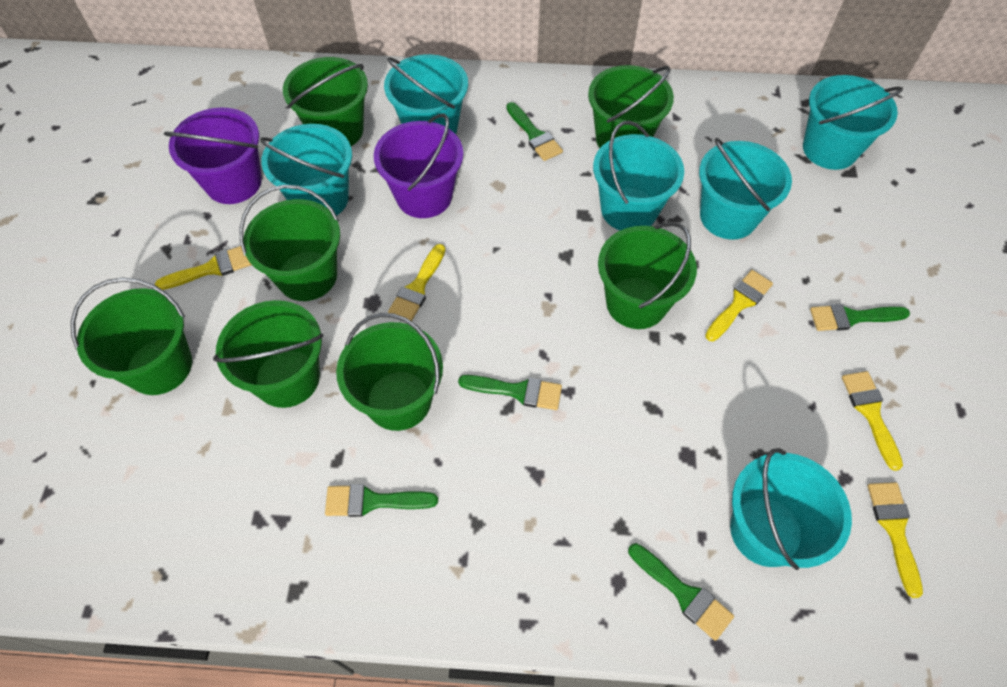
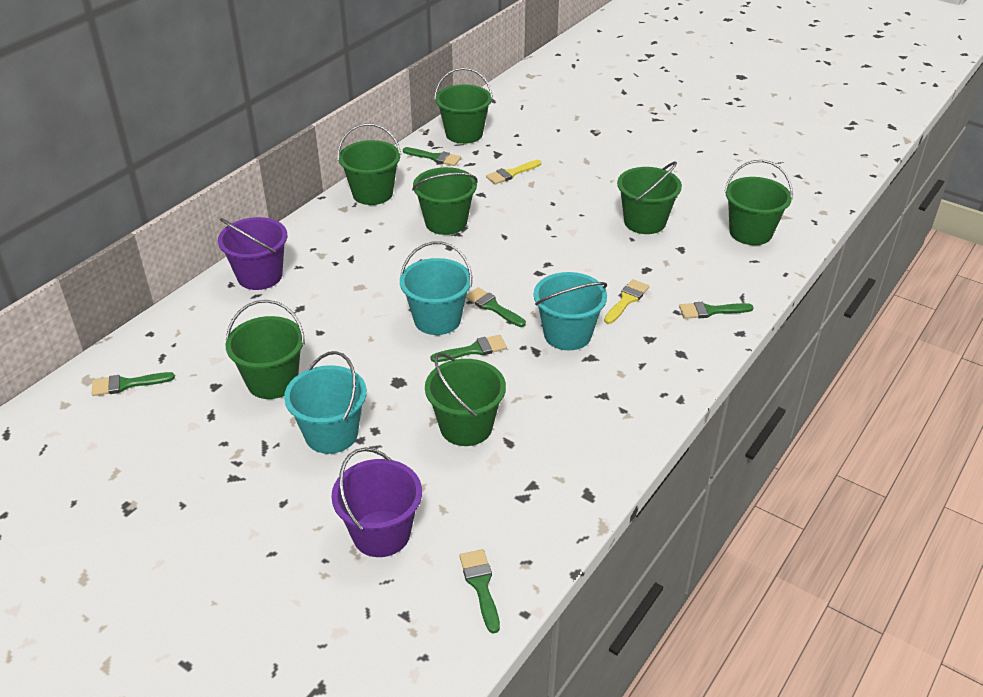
green brush: 5 -> 6
turquoise bucket: 6 -> 3
yellow brush: 5 -> 2

